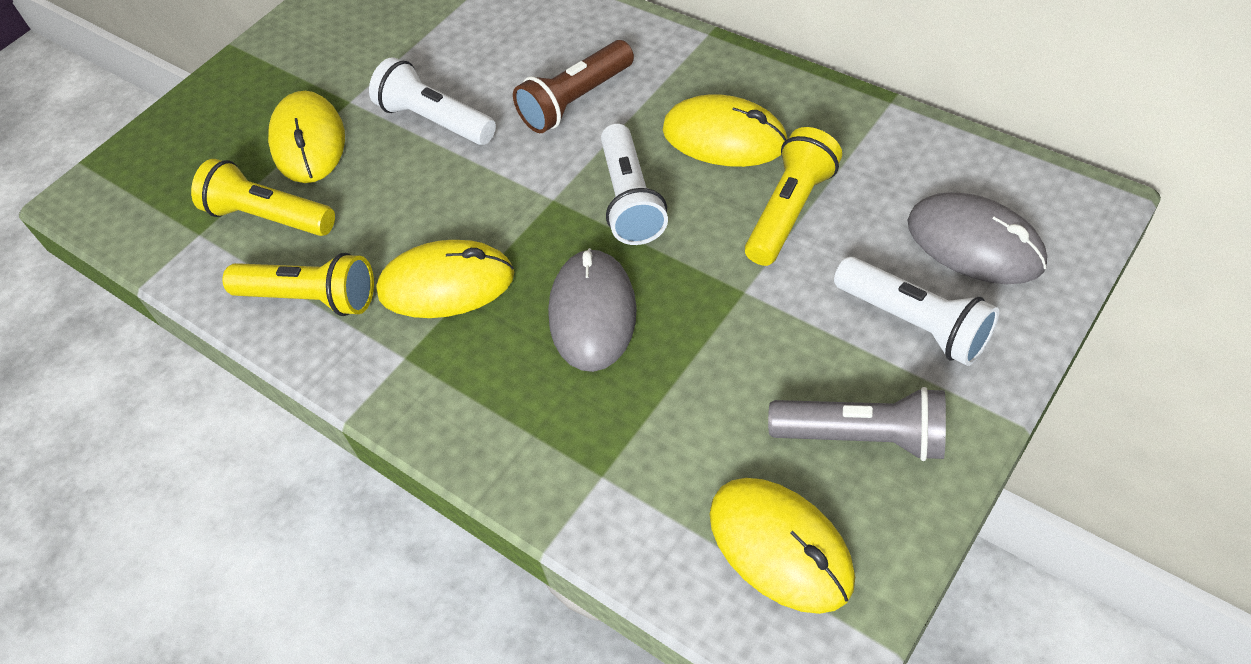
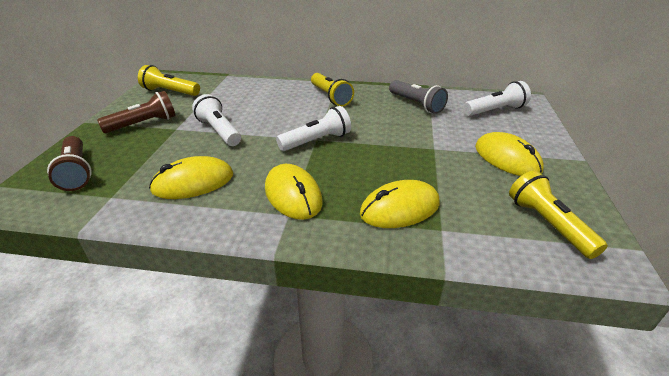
brown flashlight: 1 -> 2
grey mouse: 2 -> 0

